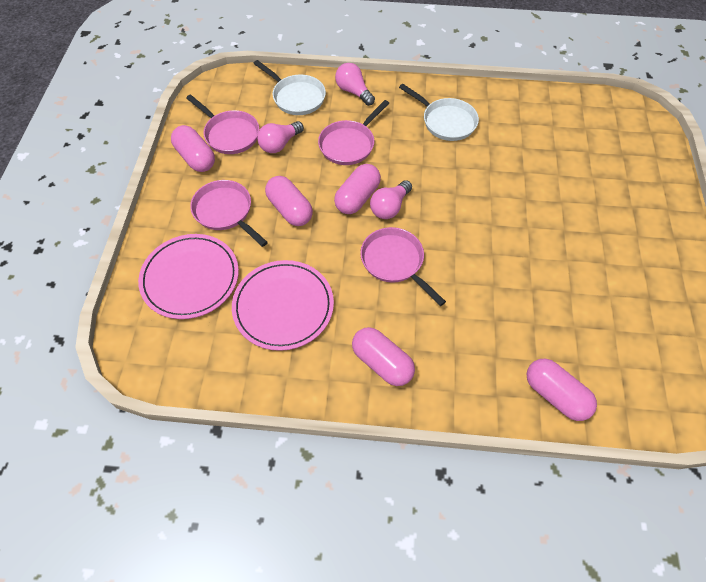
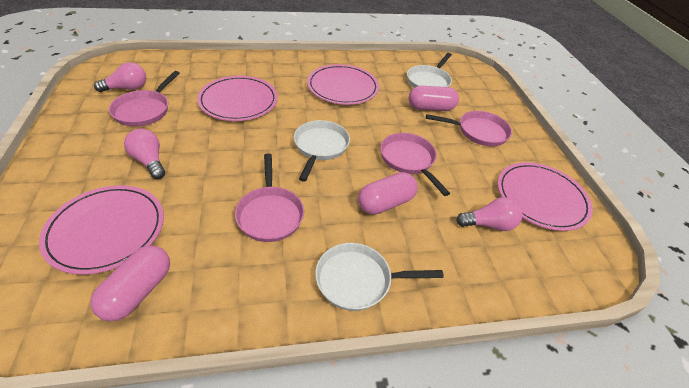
pink capsule: 5 -> 3
pink plate: 2 -> 4
white pan: 2 -> 3

